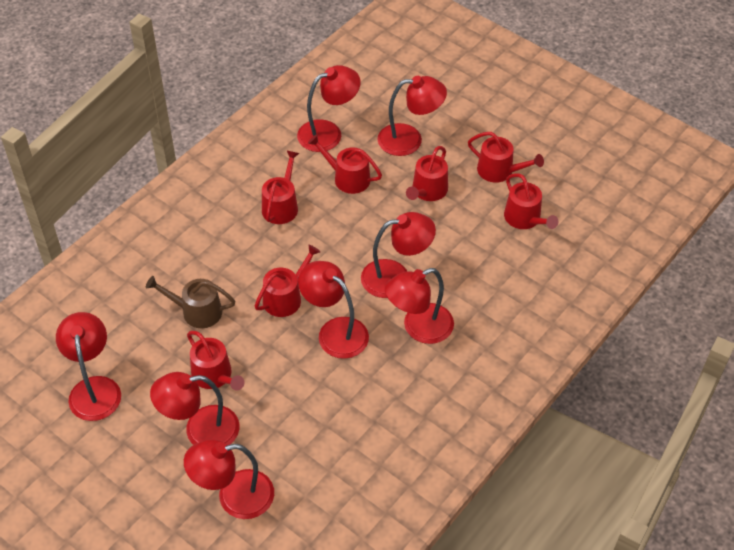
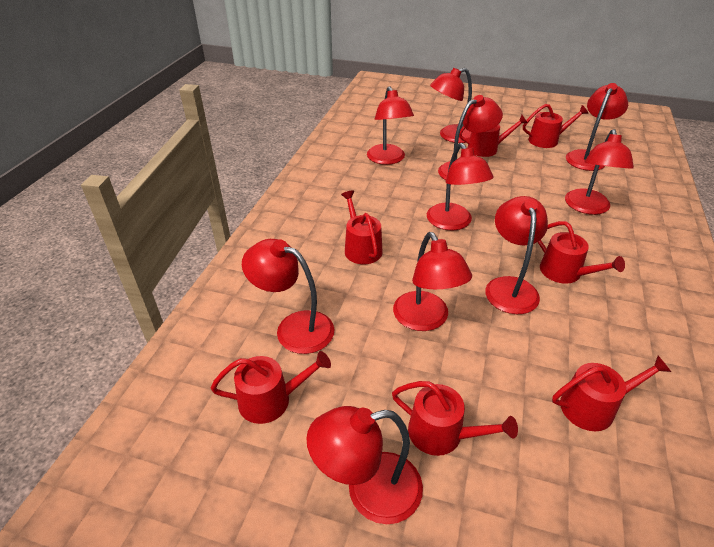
brown watering can: 1 -> 0
red lamp: 8 -> 10

